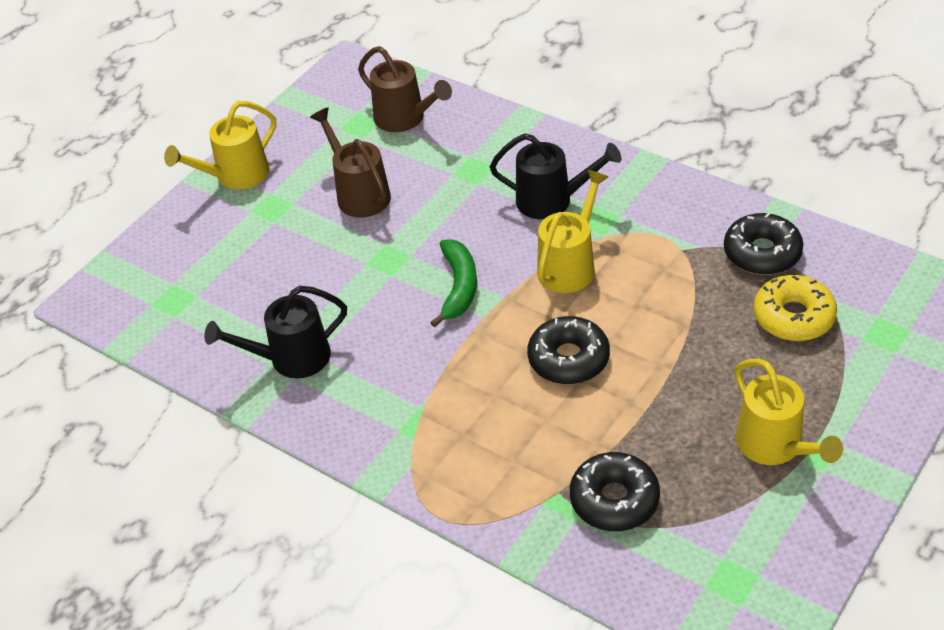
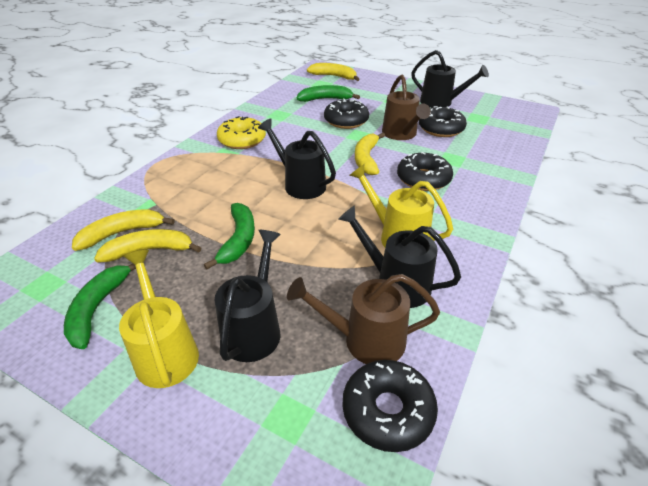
black donut: 3 -> 4
black watering can: 2 -> 4
green banana: 1 -> 3
yellow banana: 0 -> 4
yellow watering can: 3 -> 2

